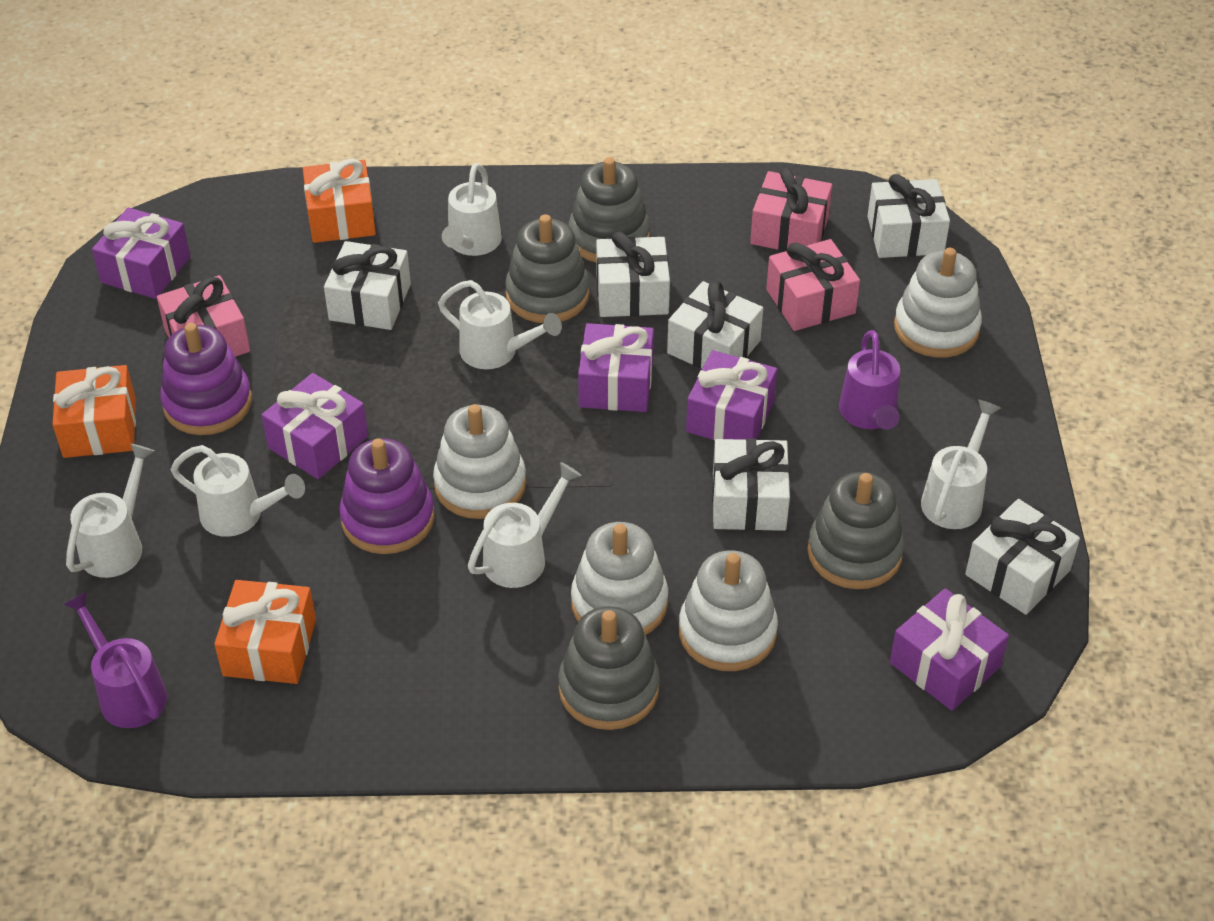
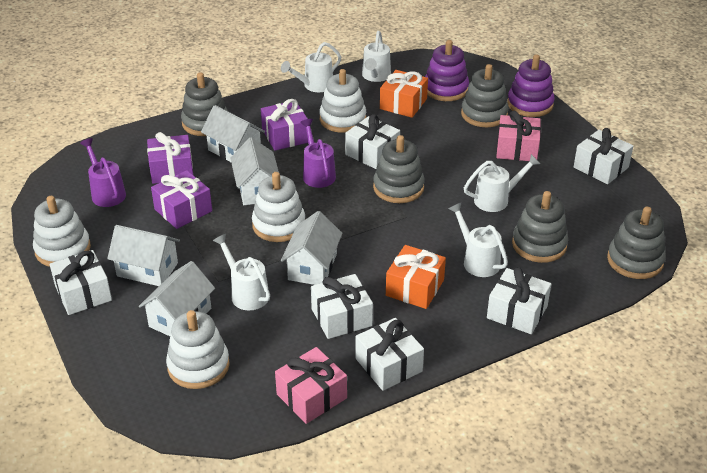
grey stacking toy: 4 -> 5
orange gift: 3 -> 2
pink gift: 3 -> 2
purple gift: 5 -> 3
white house: 0 -> 5
white watering can: 6 -> 5

